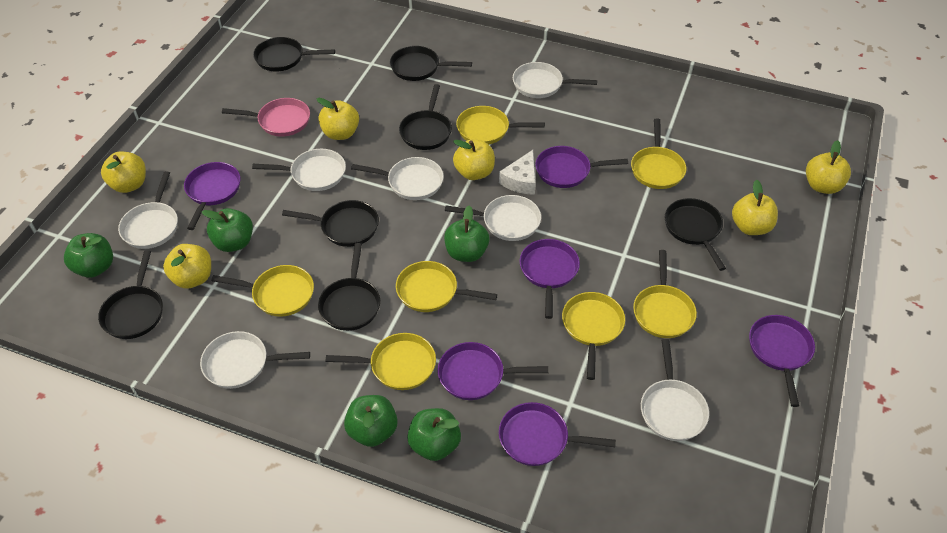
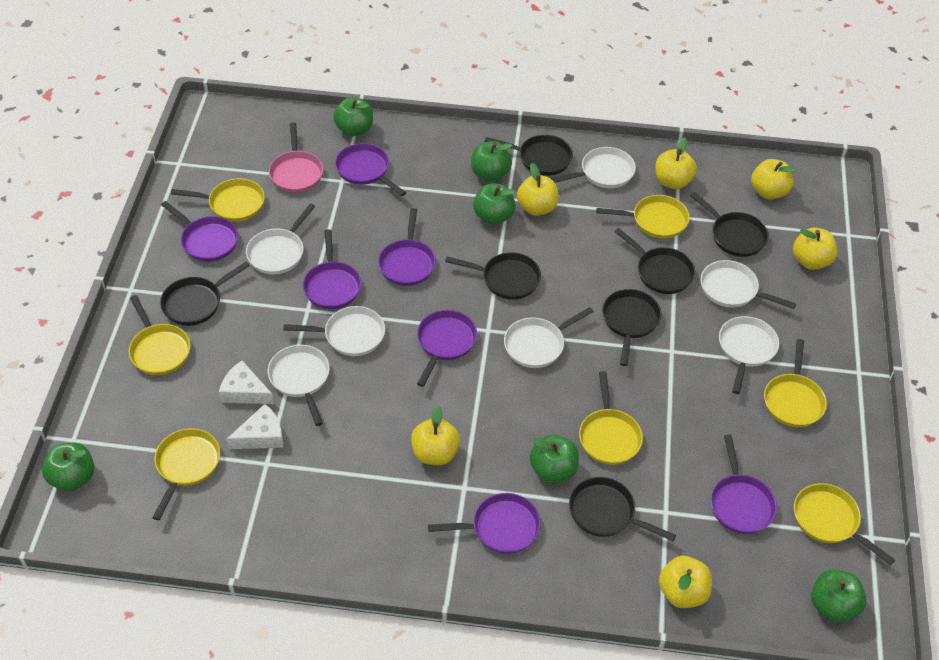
green apple: 5 -> 6
purple pan: 6 -> 7
white cheese: 1 -> 2

